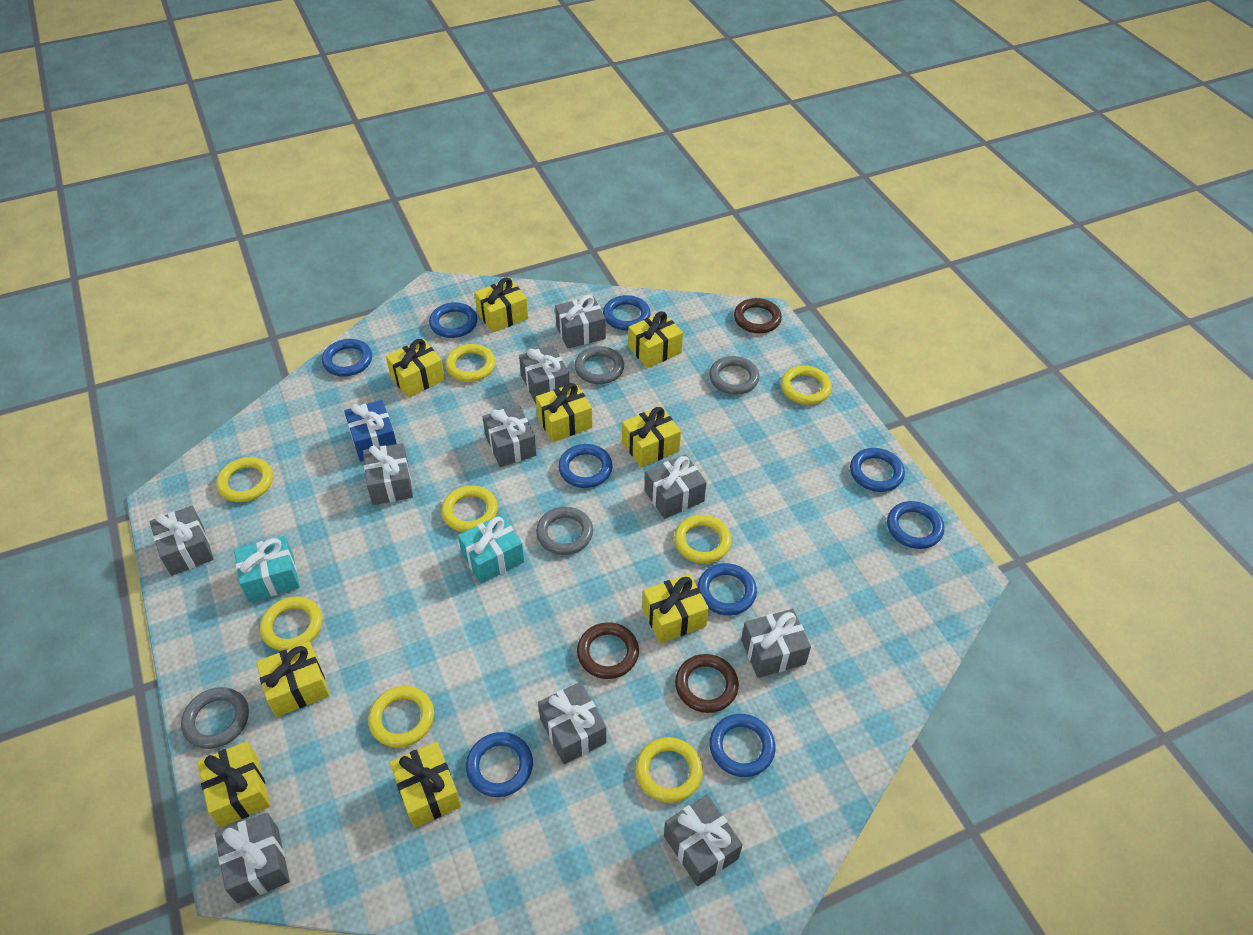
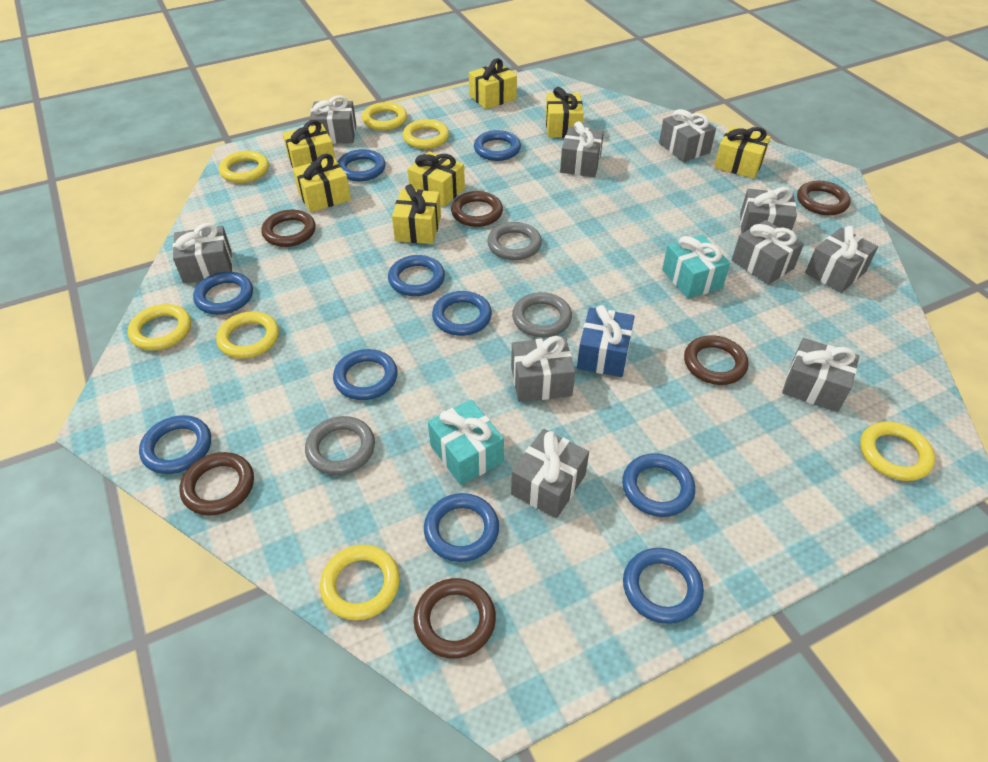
blue ring: 9 -> 10
brown ring: 3 -> 6
grey ring: 4 -> 3
yellow gift: 9 -> 7
yellow ring: 8 -> 7

